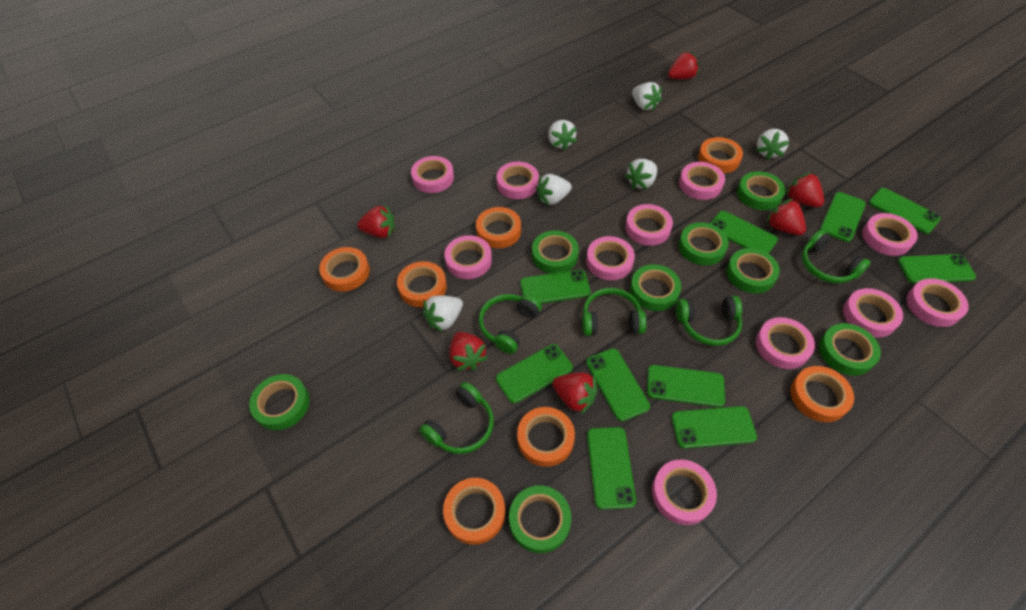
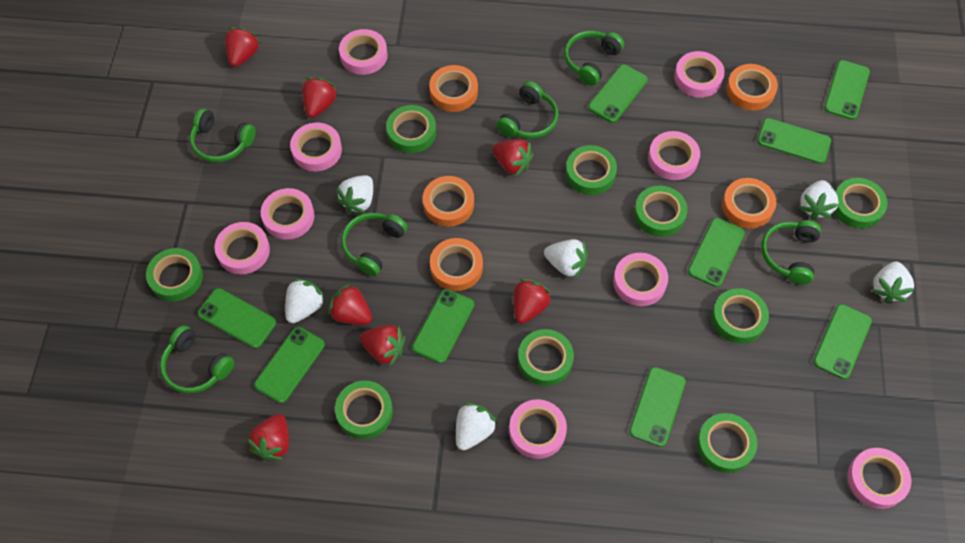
green headphones: 5 -> 6
green phone: 10 -> 9
green tape: 8 -> 9
orange tape: 7 -> 5
pink tape: 11 -> 9
red strawberry: 6 -> 7

